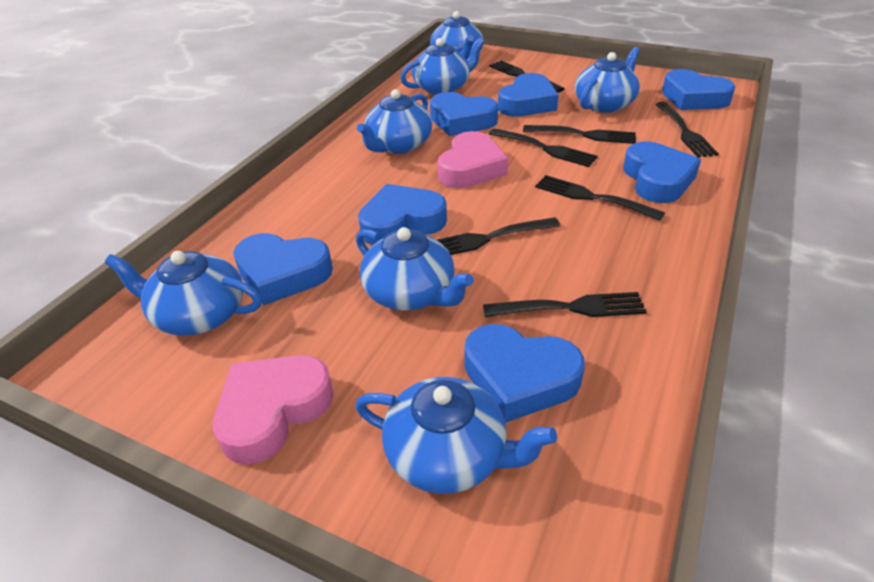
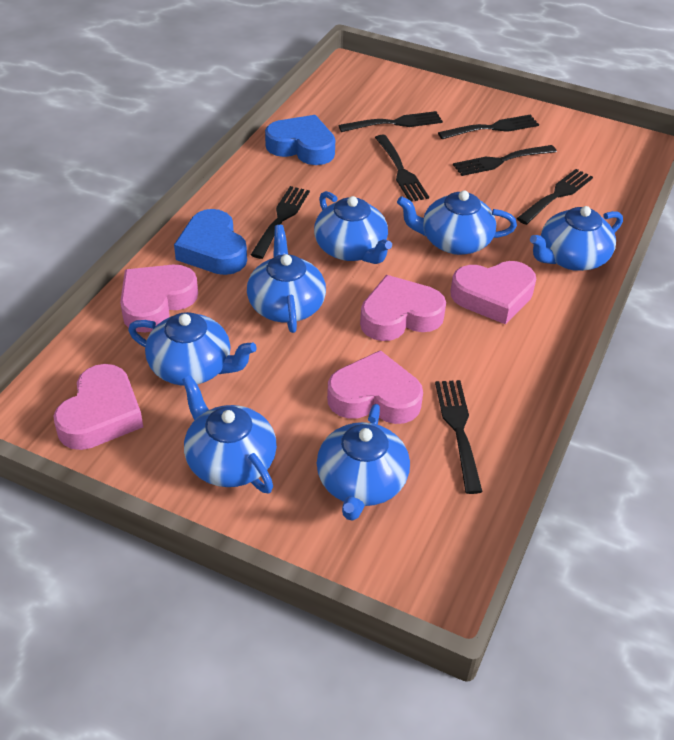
blue heart: 7 -> 2
pink heart: 2 -> 5

